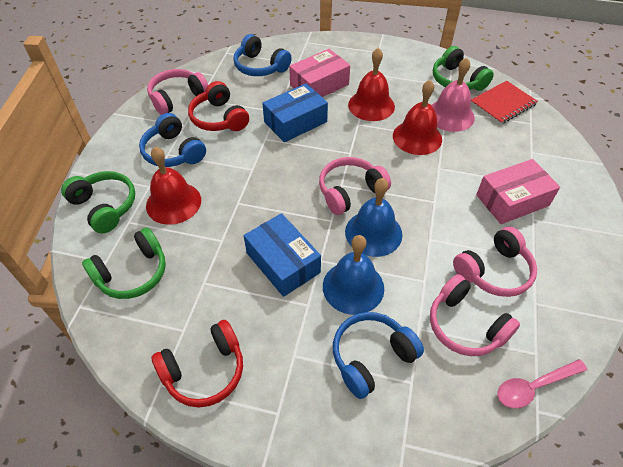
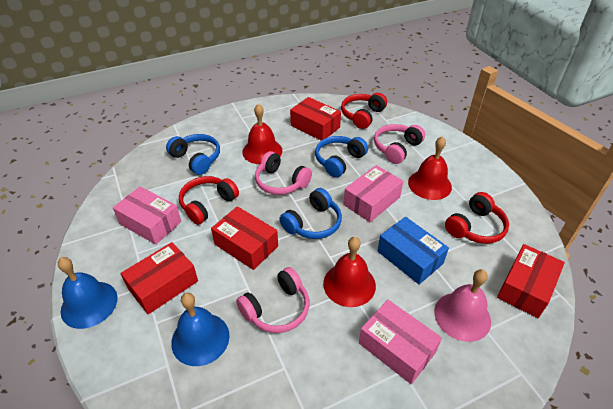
blue box: 2 -> 1
green headphones: 3 -> 0
pink box: 2 -> 3
pink headphones: 4 -> 3
pink spoon: 1 -> 0
red box: 0 -> 4
red headphones: 2 -> 3
red notebook: 1 -> 0

